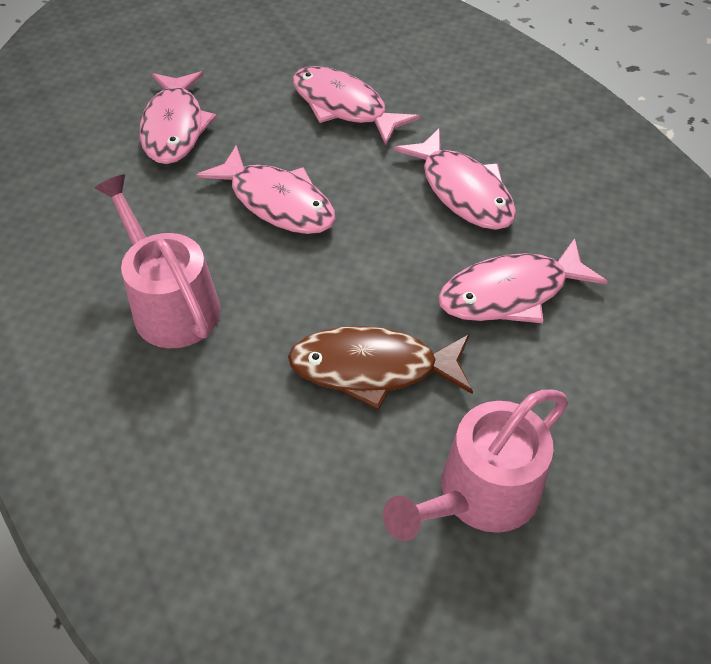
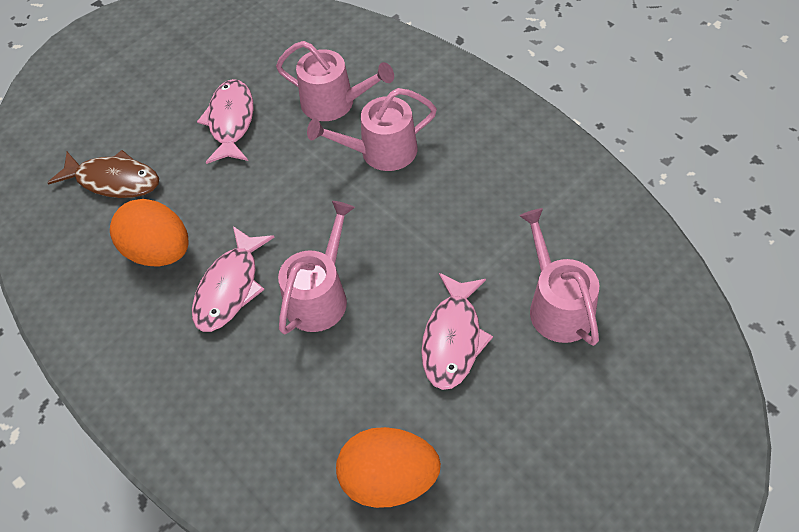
orange egg: 0 -> 2
pink fish: 5 -> 3
pink watering can: 2 -> 4

